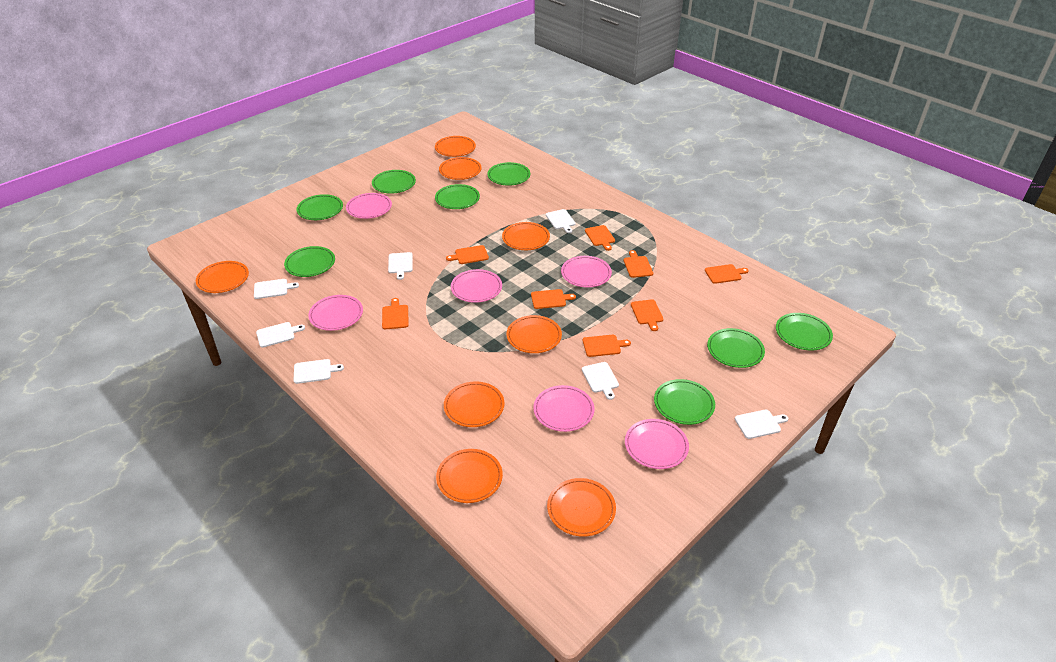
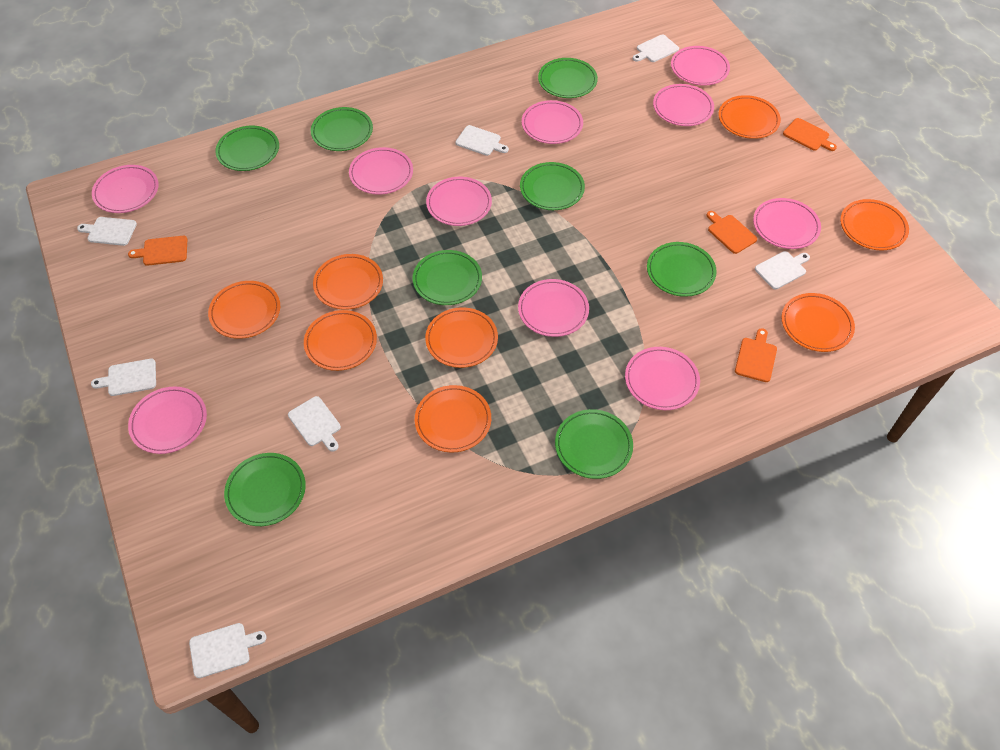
orange cutting board: 8 -> 4
pink plate: 6 -> 10

